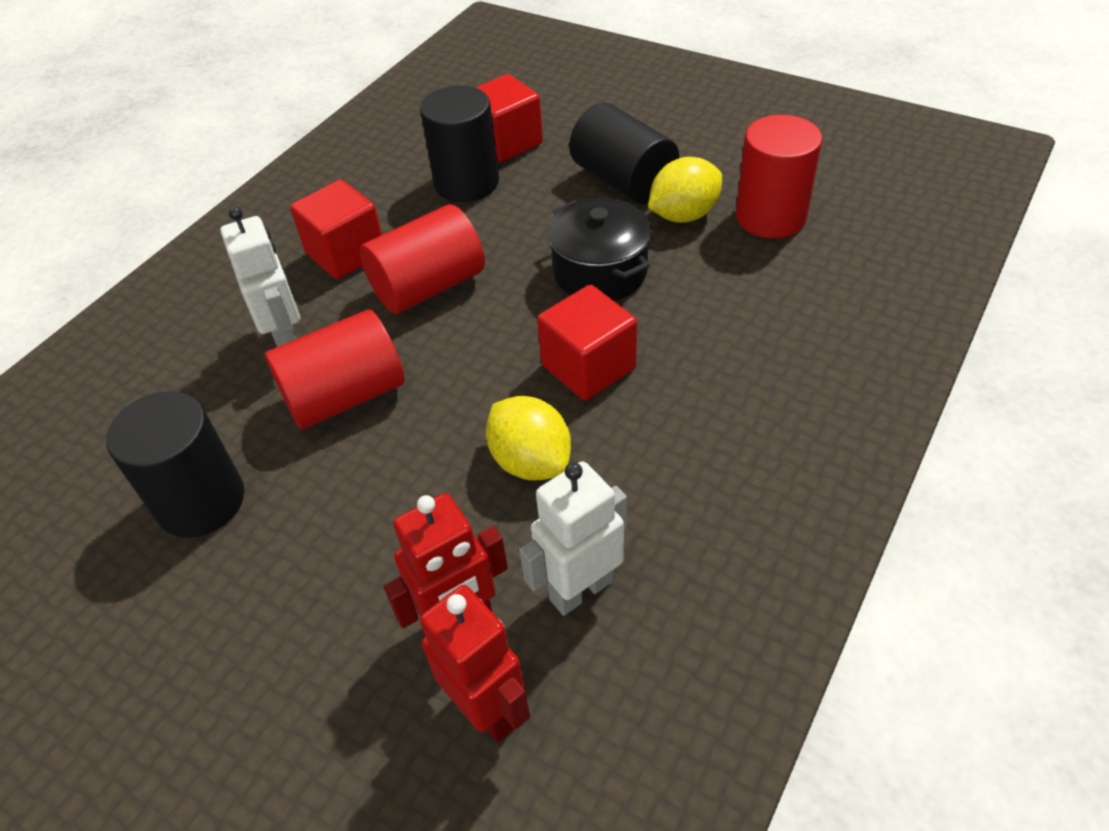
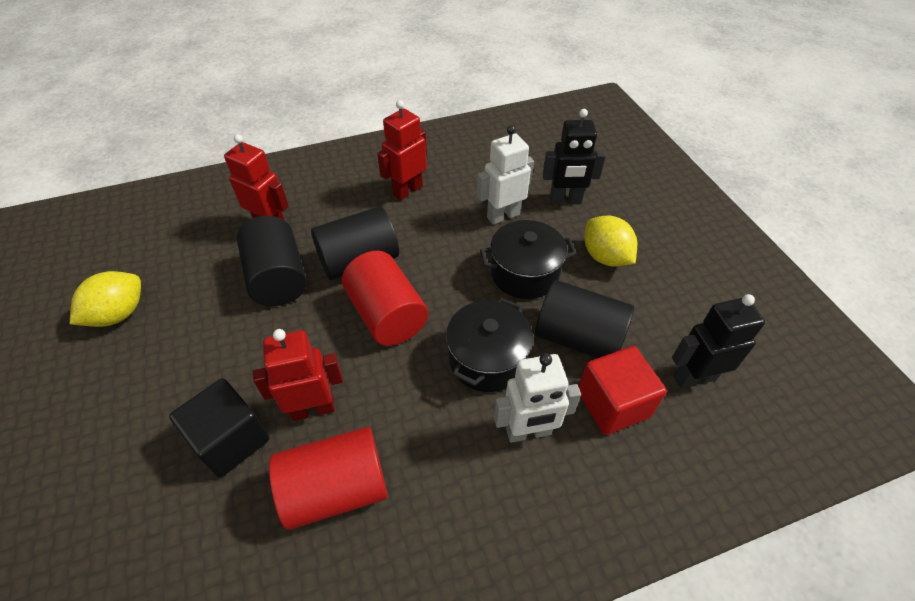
black cube: 0 -> 1
black pot: 1 -> 2
black robot: 0 -> 2
red cube: 3 -> 1
red cylinder: 3 -> 2
red robot: 2 -> 3

